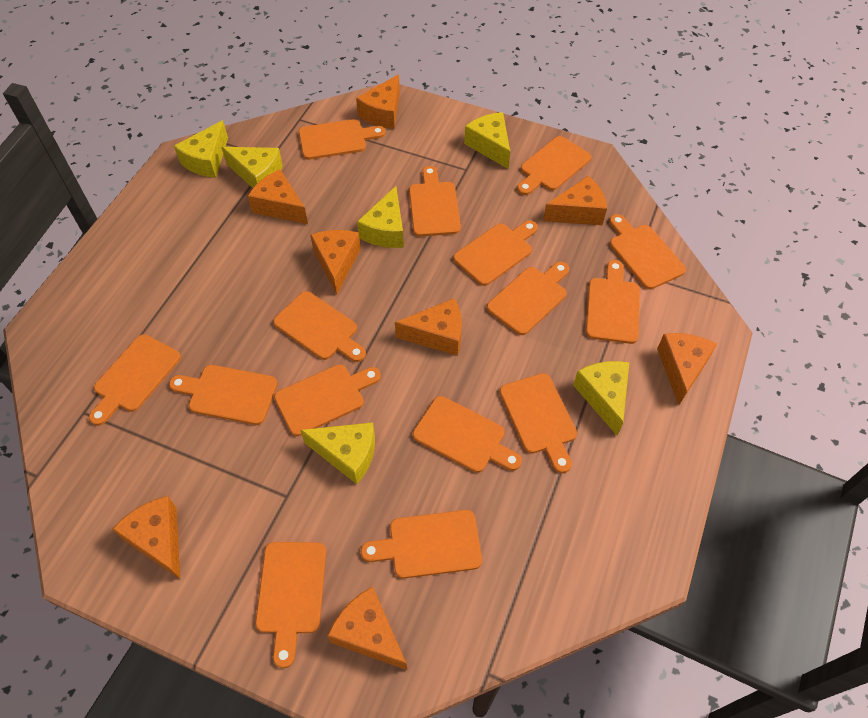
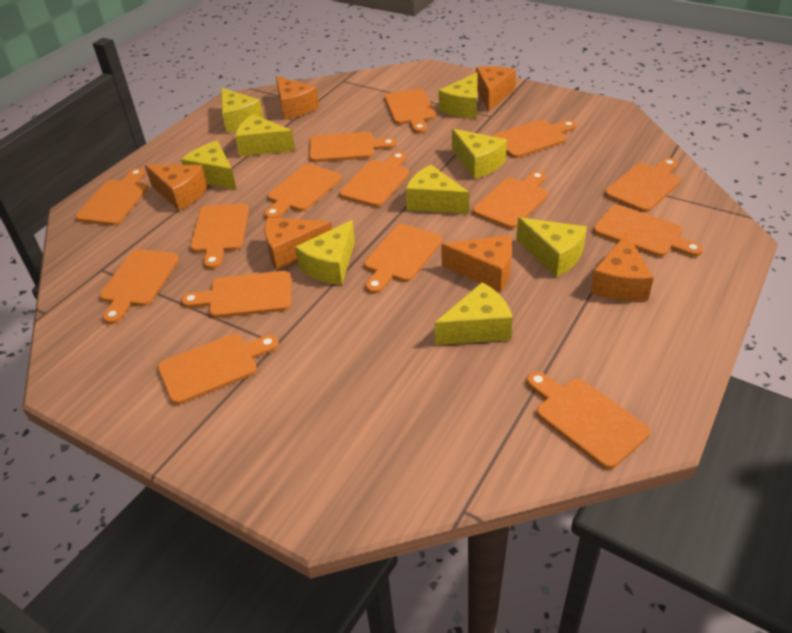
orange cheese: 8 -> 6
yellow cheese: 6 -> 9

